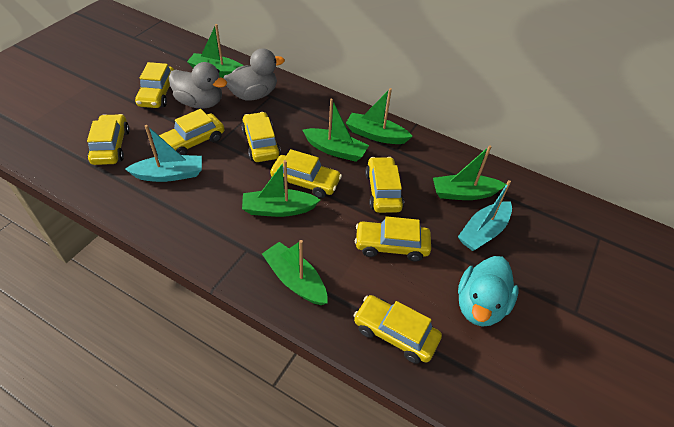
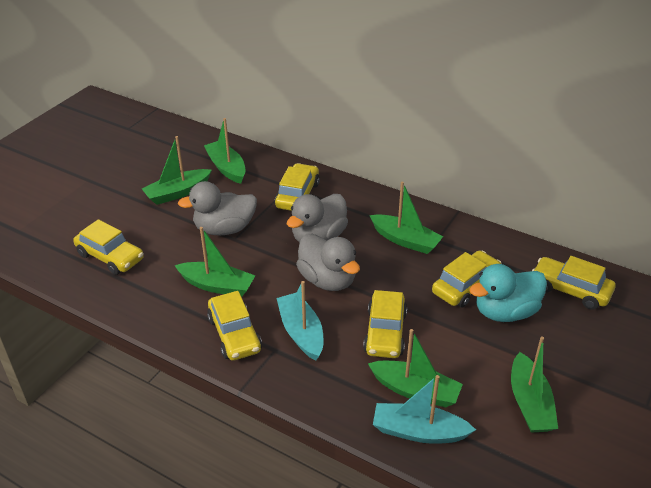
grey duck: 2 -> 3
yellow car: 8 -> 6

